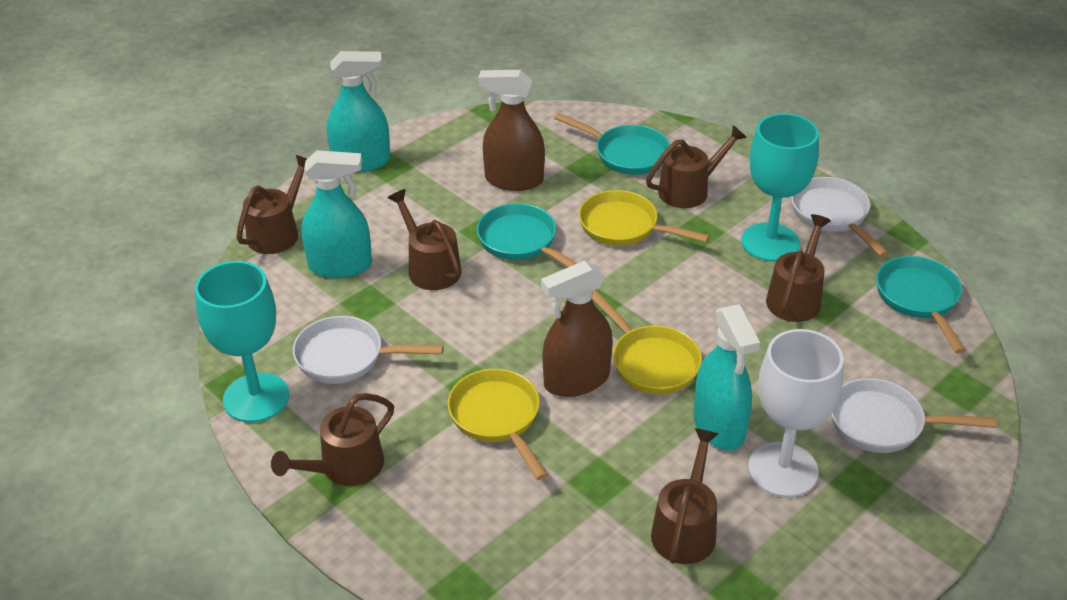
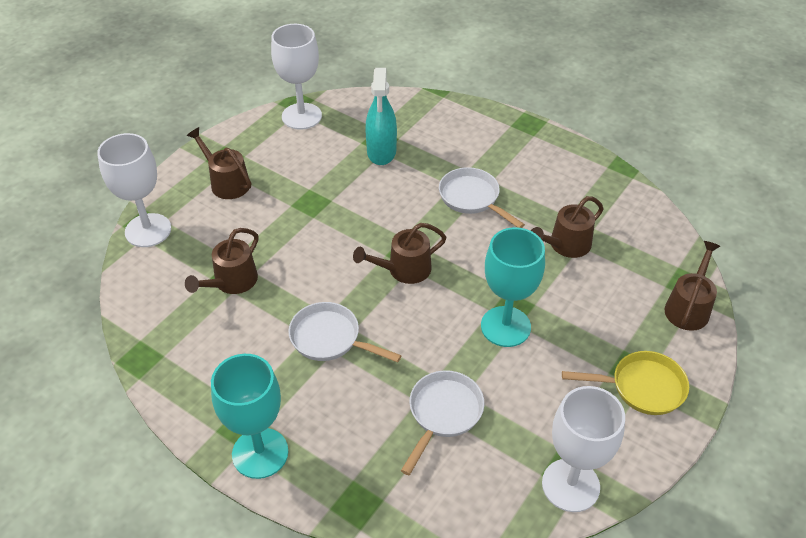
brown spray bottle: 2 -> 0
brown watering can: 6 -> 5
turquoise pan: 3 -> 0
turquoise spray bottle: 3 -> 1
white goblet: 1 -> 3
yellow pan: 3 -> 1

